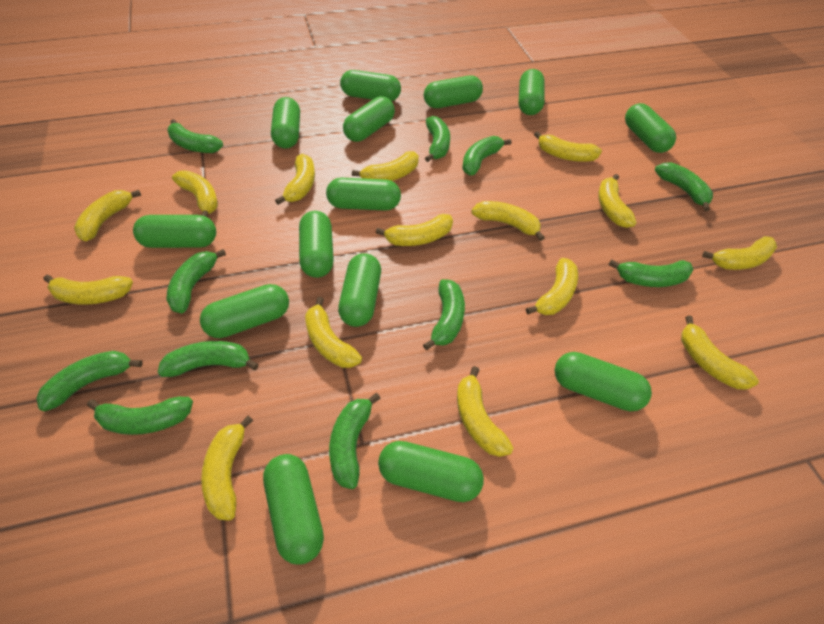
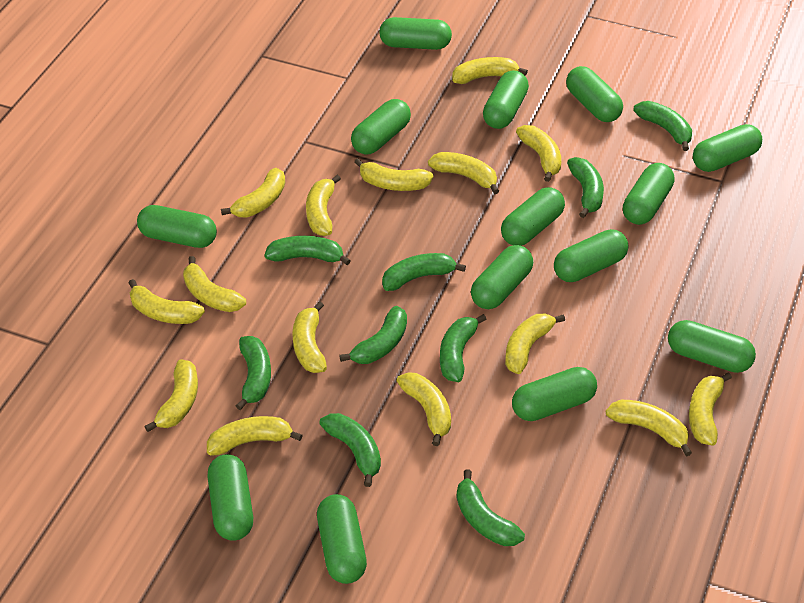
green banana: 11 -> 9

